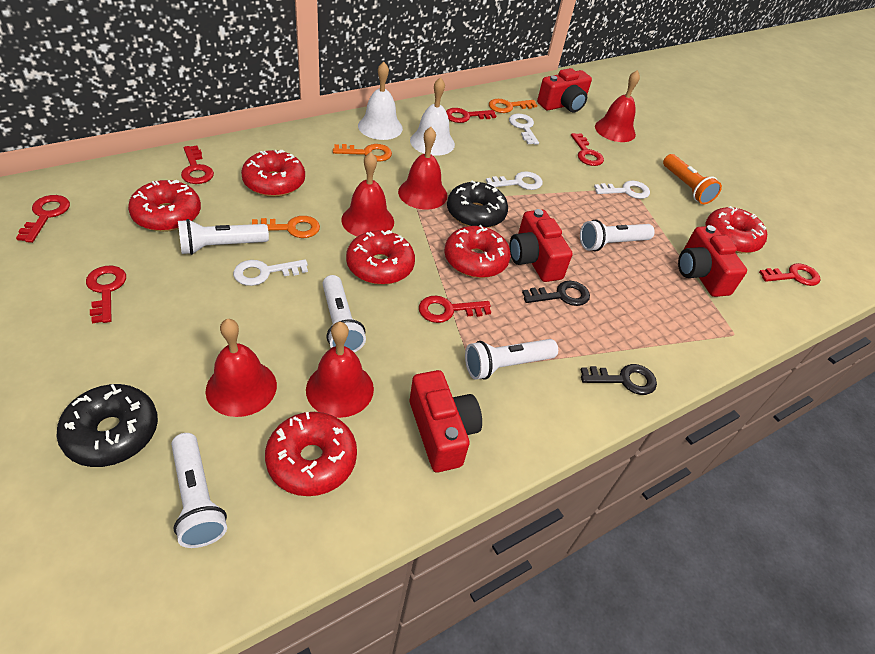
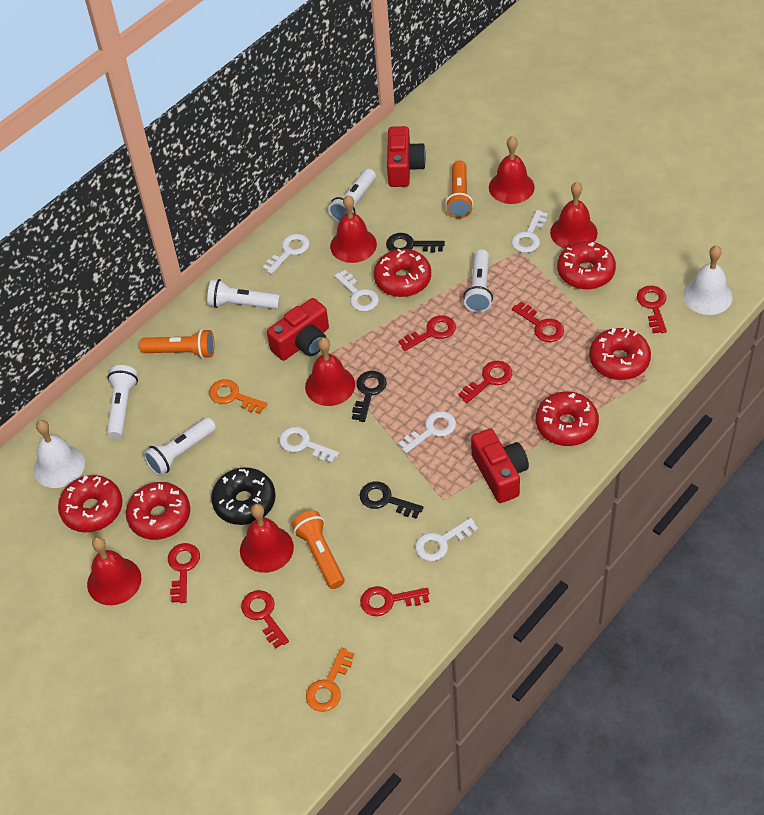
black donut: 2 -> 1
black key: 2 -> 3
orange flashlight: 1 -> 3
orange key: 3 -> 2
red bell: 5 -> 6
red camera: 4 -> 3
white key: 4 -> 6

